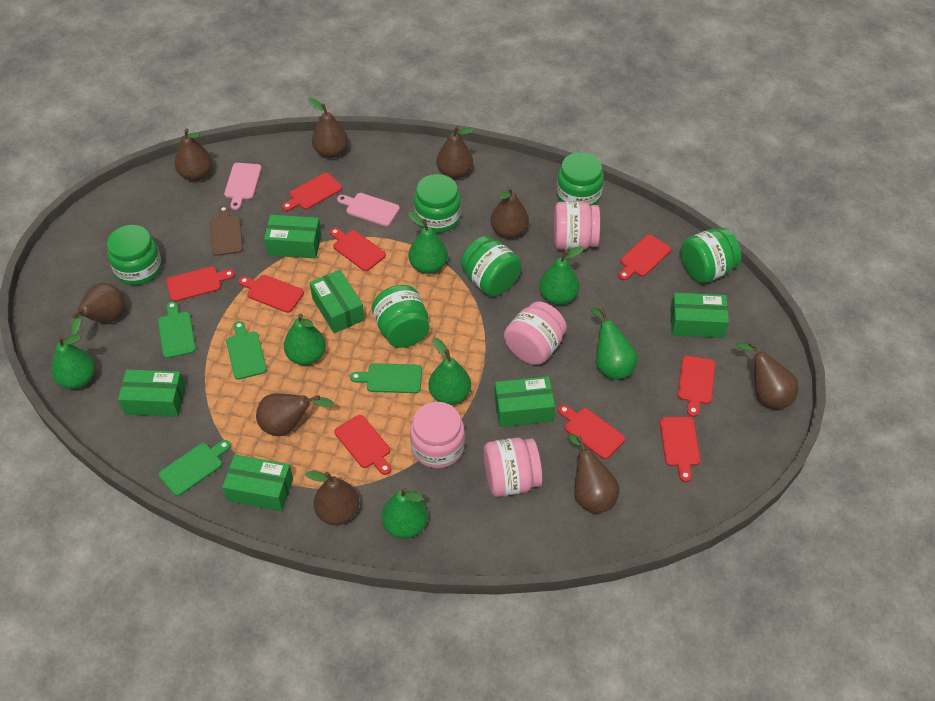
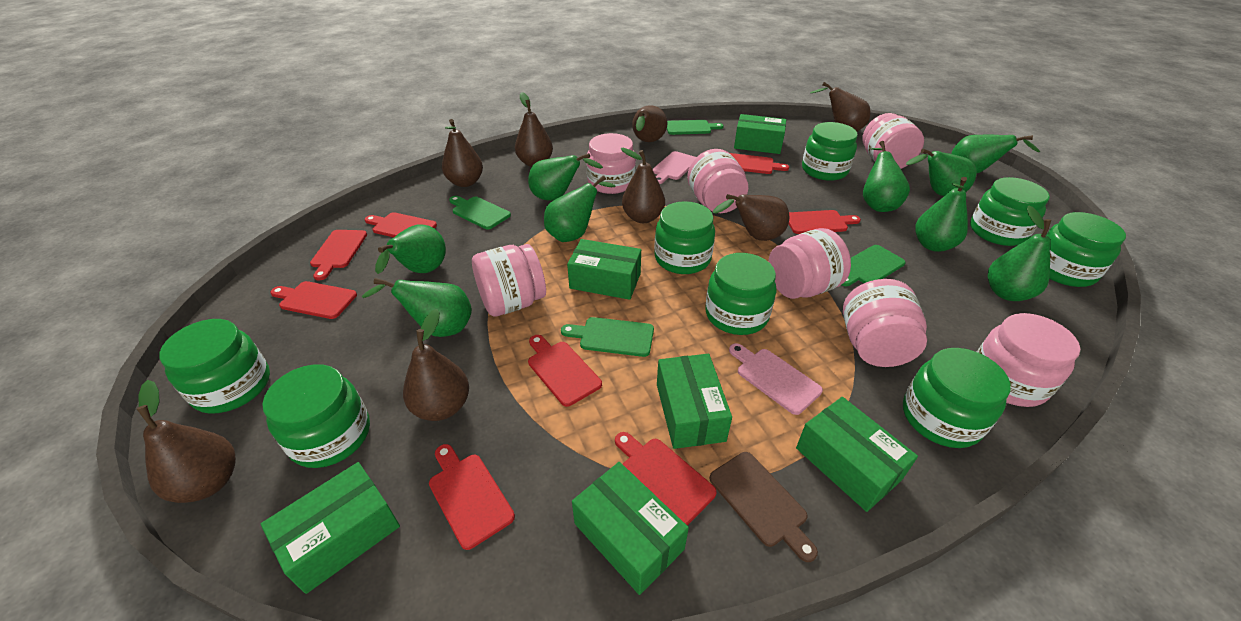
brown pear: 9 -> 8
green jar: 6 -> 8
green pear: 7 -> 9
pink jar: 4 -> 7
red cutting board: 9 -> 8

